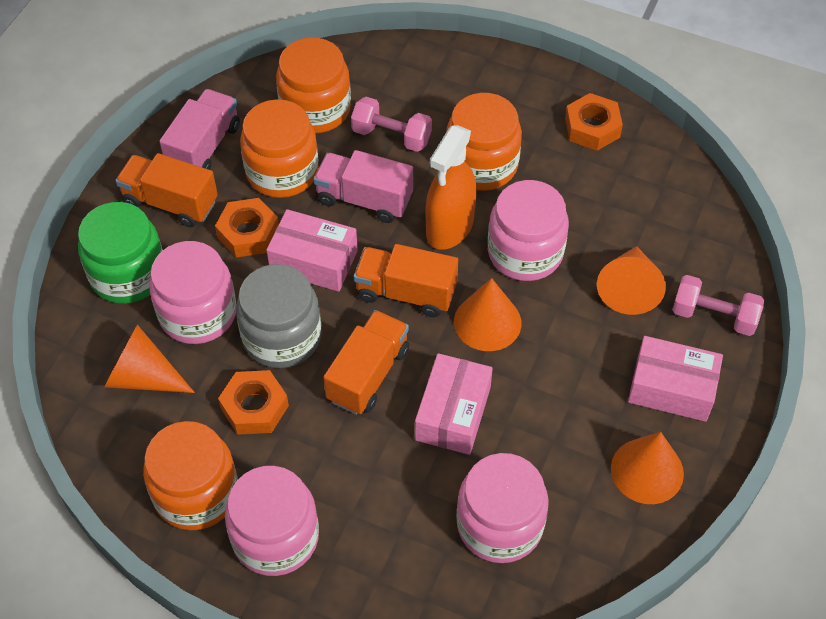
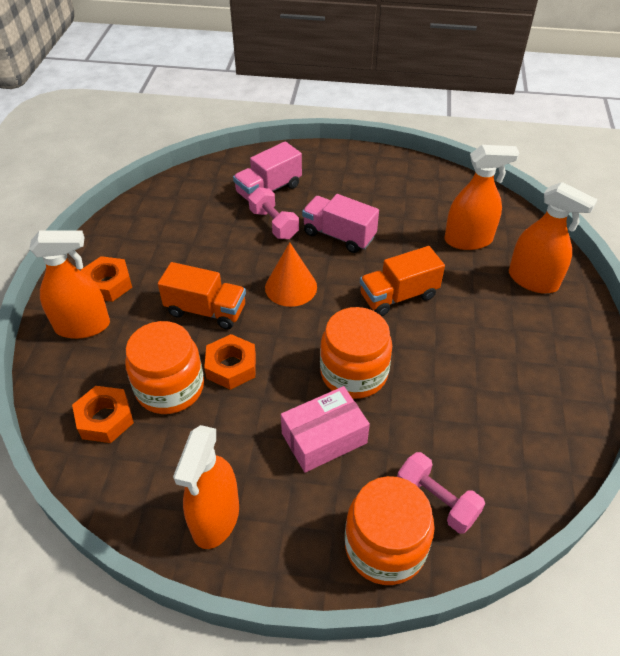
green jar: 1 -> 0
grey jar: 1 -> 0
orange cone: 4 -> 1
orange jar: 4 -> 3
orange spray bottle: 1 -> 4
orange truck: 3 -> 2
pink box: 3 -> 1
pink jar: 4 -> 0

